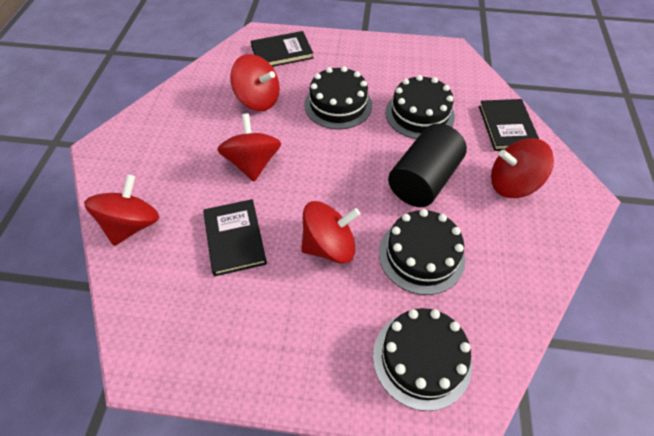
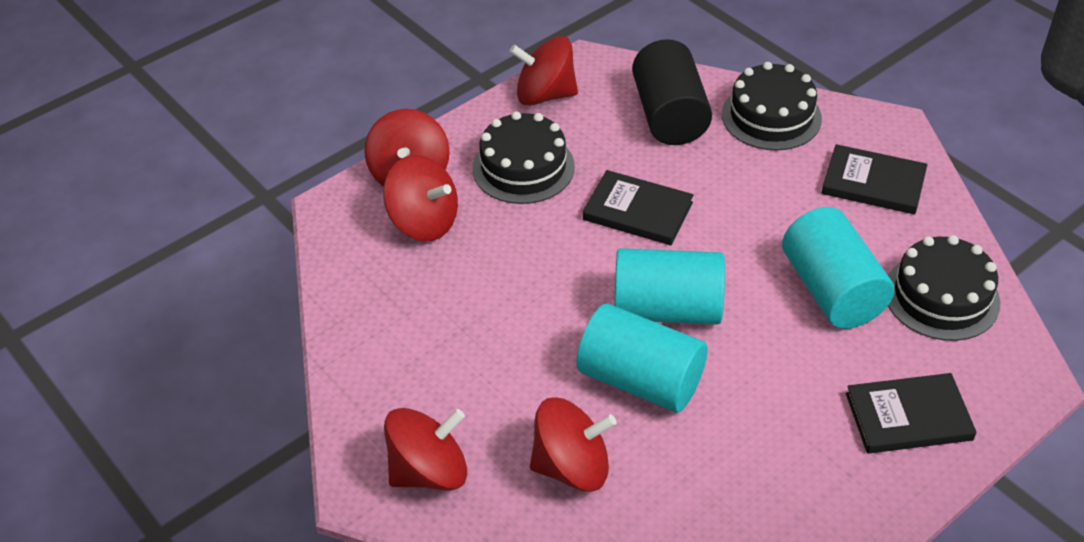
black cake: 4 -> 3
turquoise cylinder: 0 -> 3

